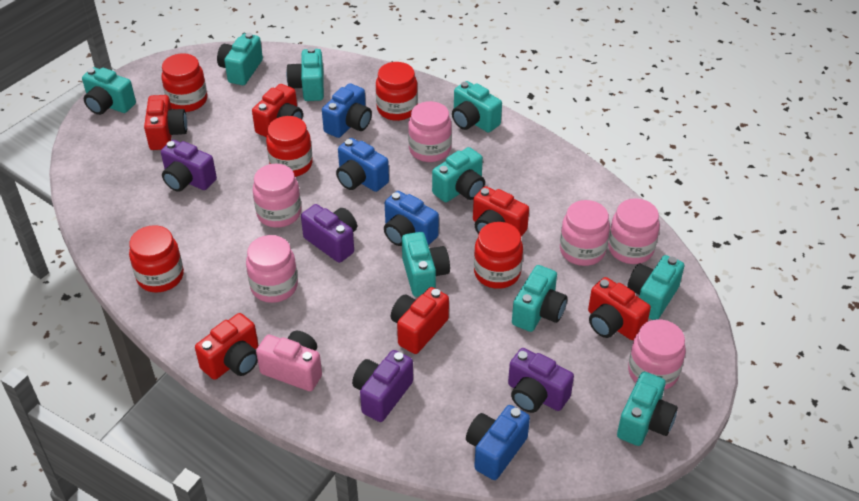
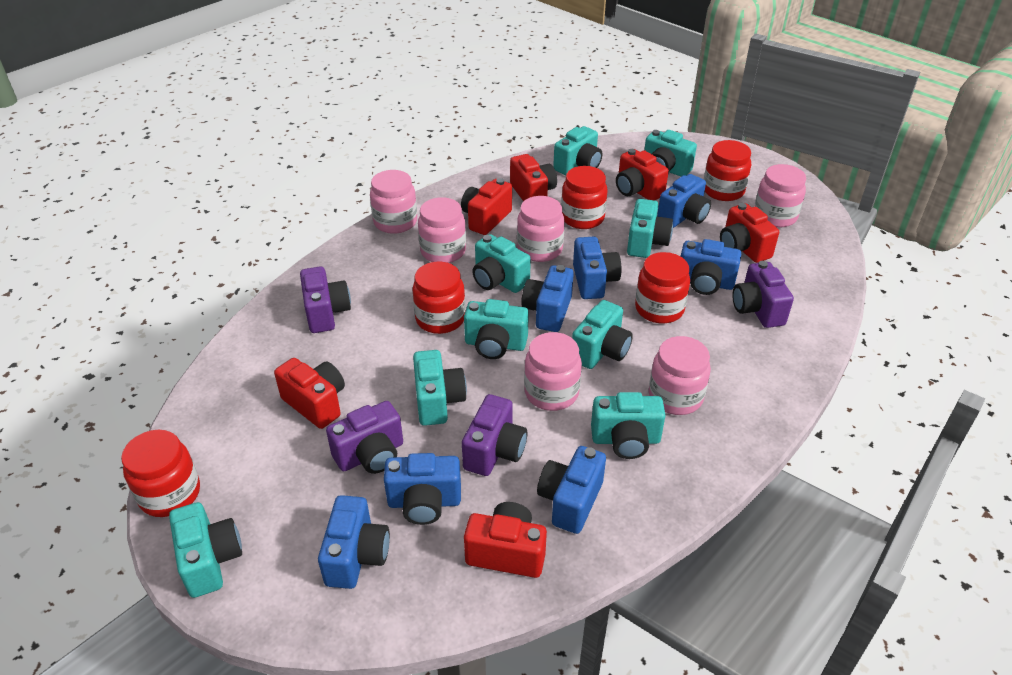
blue camera: 4 -> 7
pink camera: 1 -> 0

